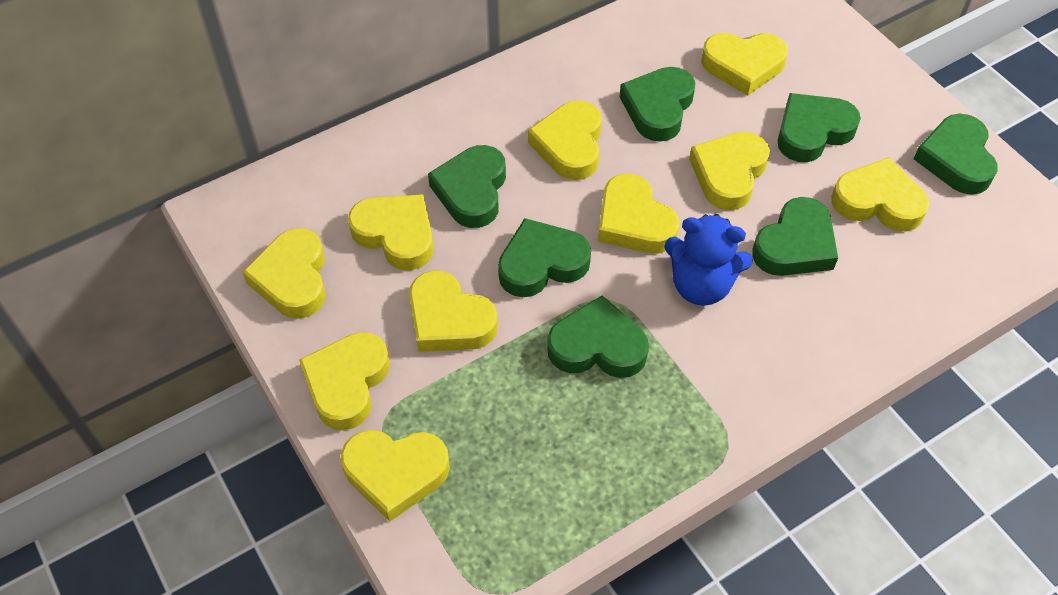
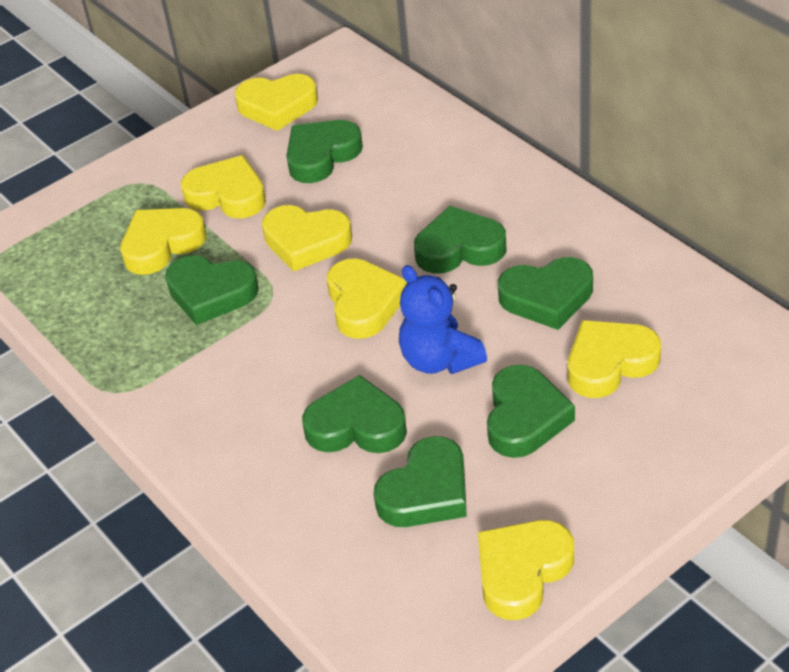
yellow heart: 10 -> 7

